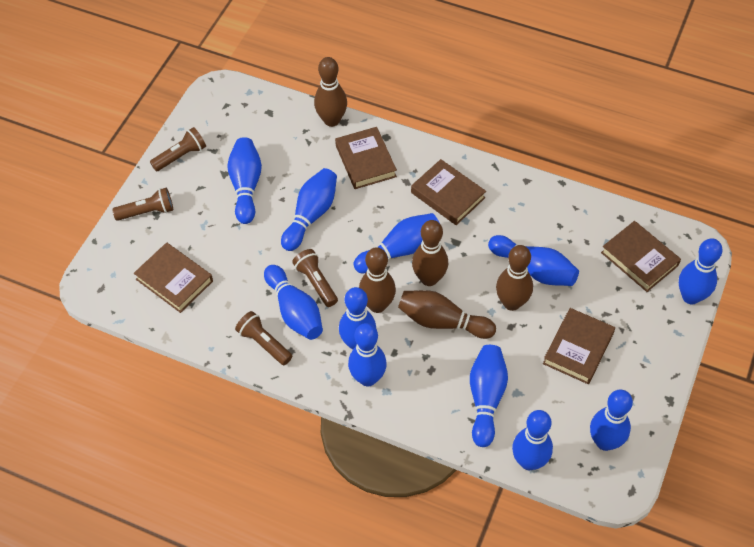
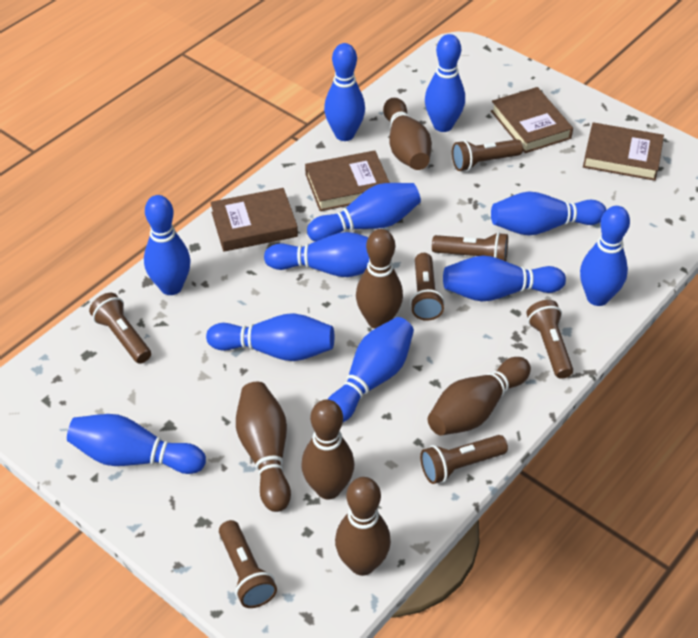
brown book: 5 -> 4
brown bowling pin: 5 -> 6
brown flashlight: 4 -> 7

